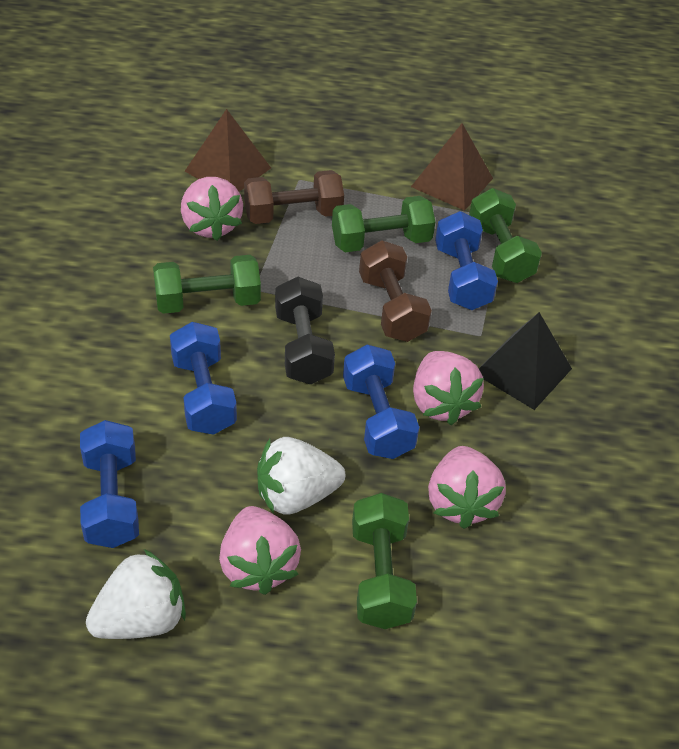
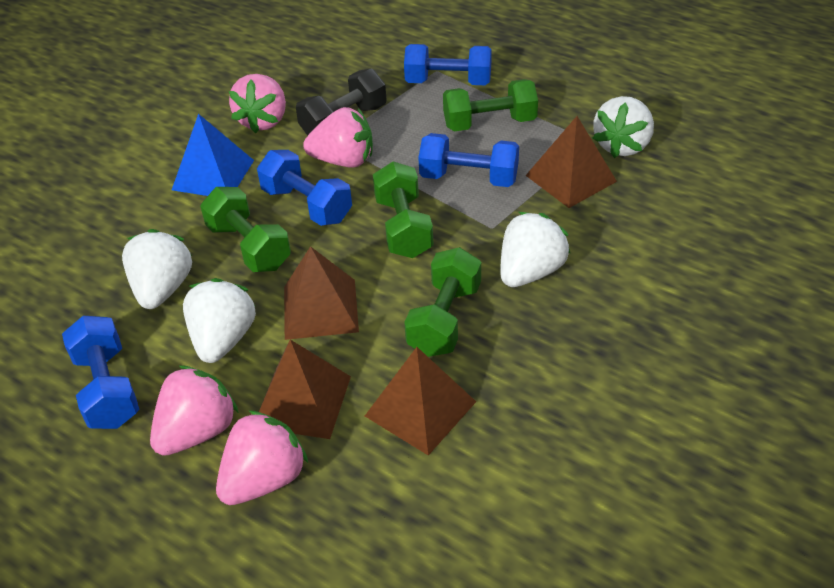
black pyramid: 1 -> 0
blue pyramid: 0 -> 1
brown dumbbell: 2 -> 0
brown pyramid: 2 -> 4
white strawberry: 2 -> 4

